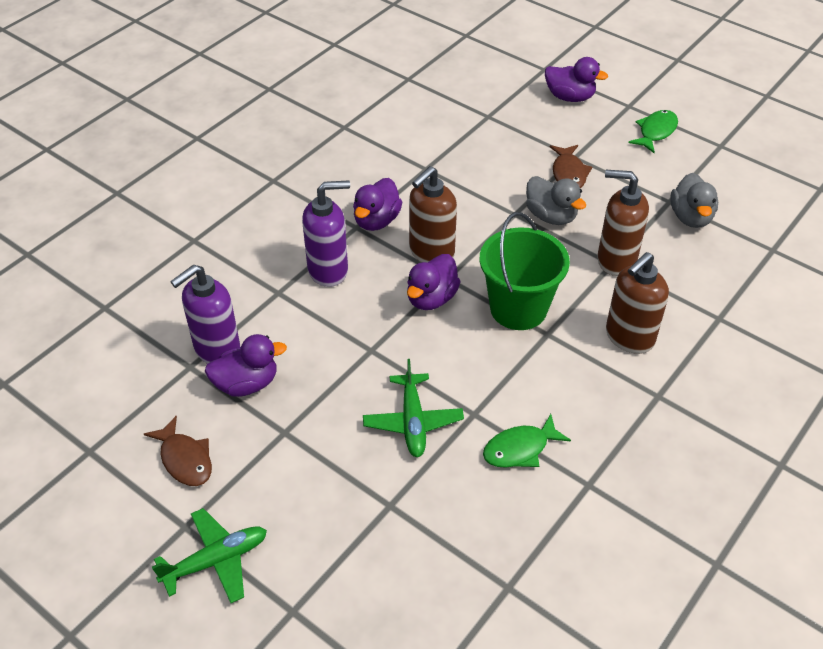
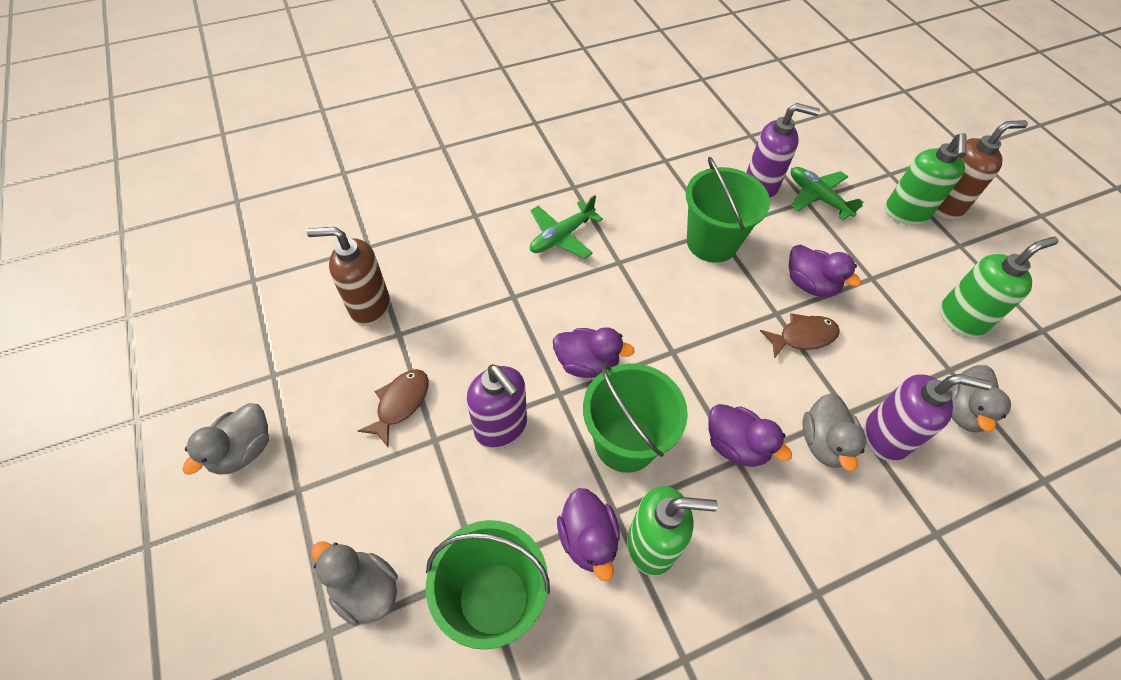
brown soap dispenser: 3 -> 2
green bucket: 1 -> 3
green fish: 2 -> 0
green soap dispenser: 0 -> 3
grey duck: 2 -> 4
purple soap dispenser: 2 -> 3

